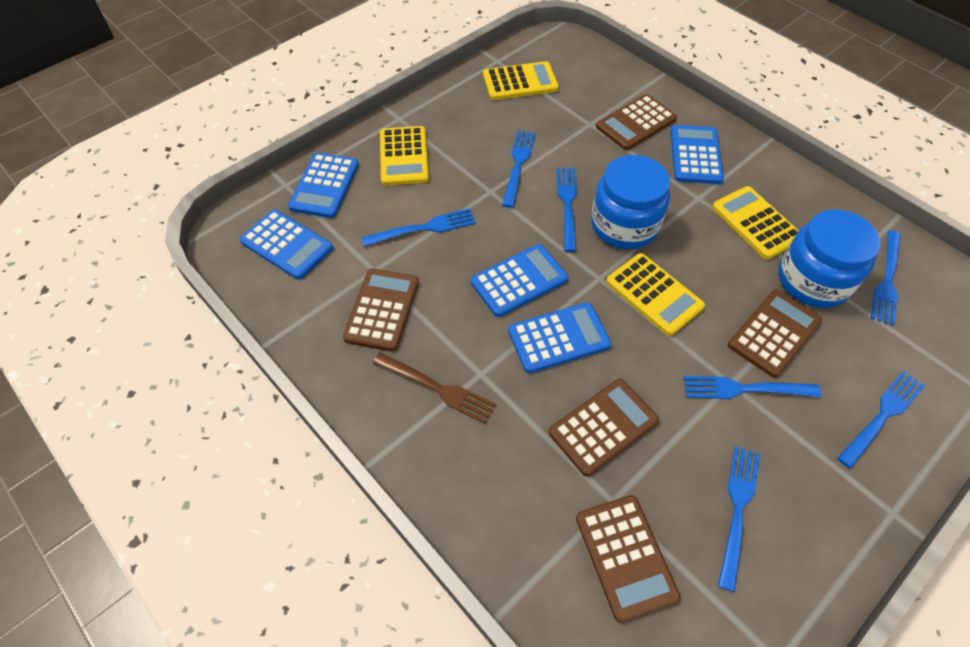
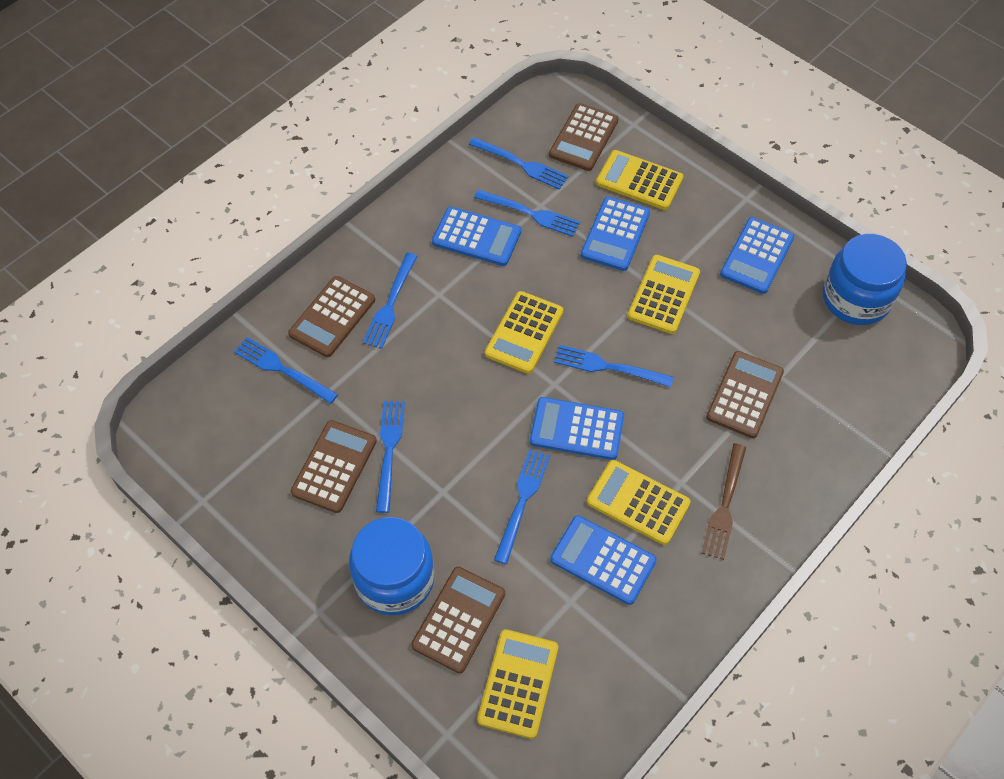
yellow calculator: 4 -> 5

